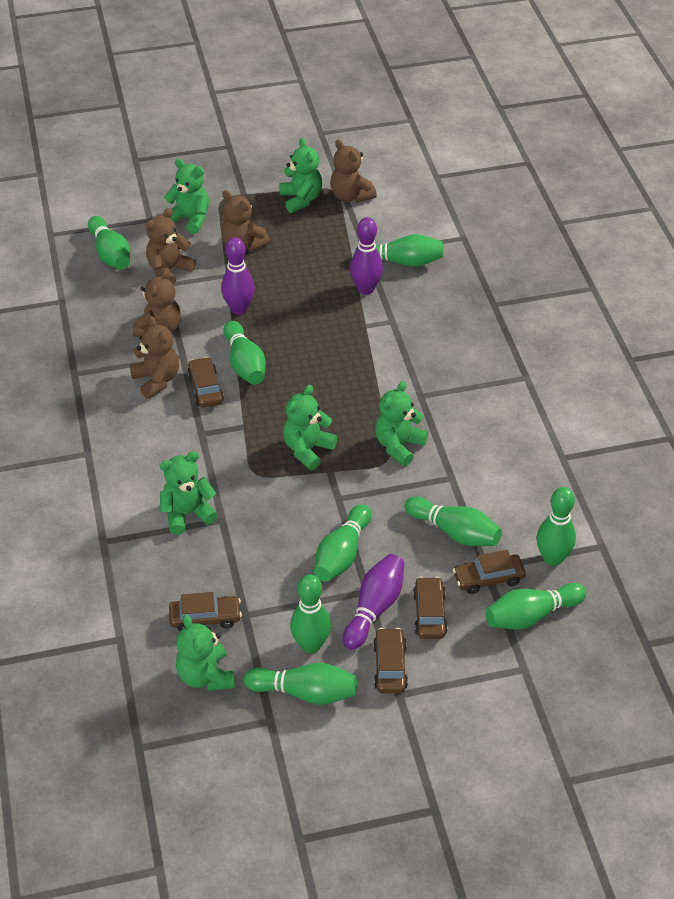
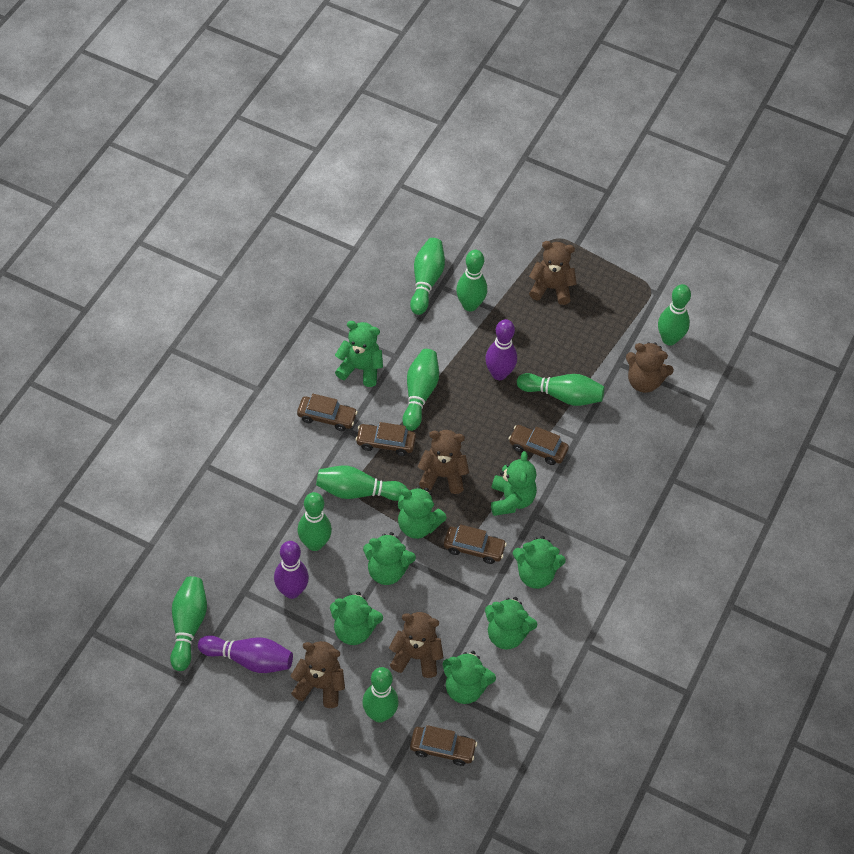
green teddy bear: 6 -> 8

